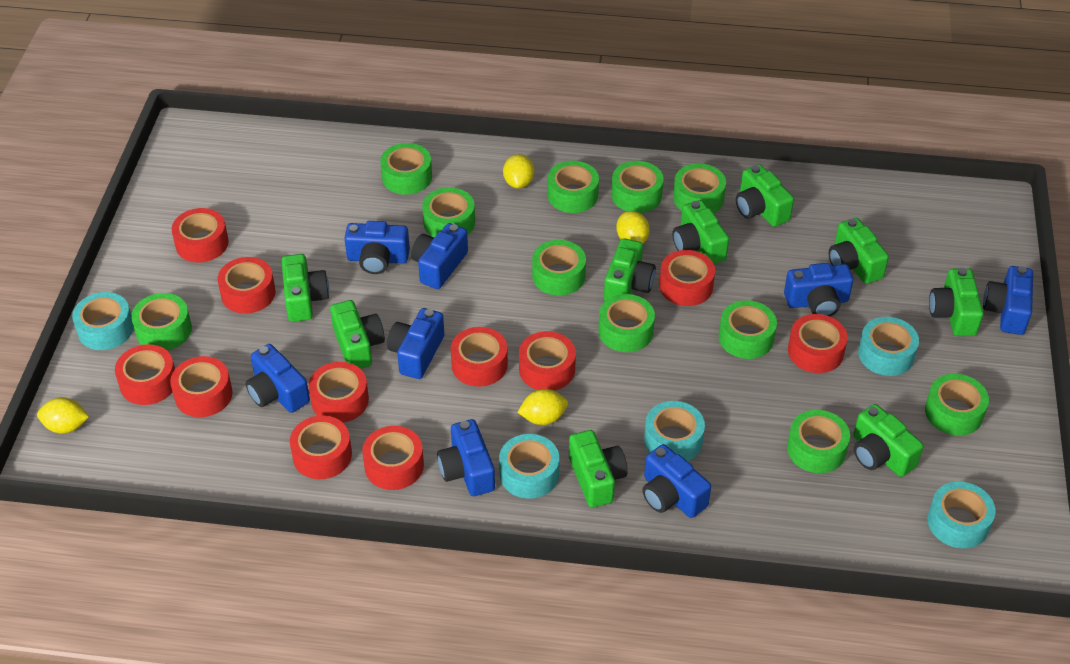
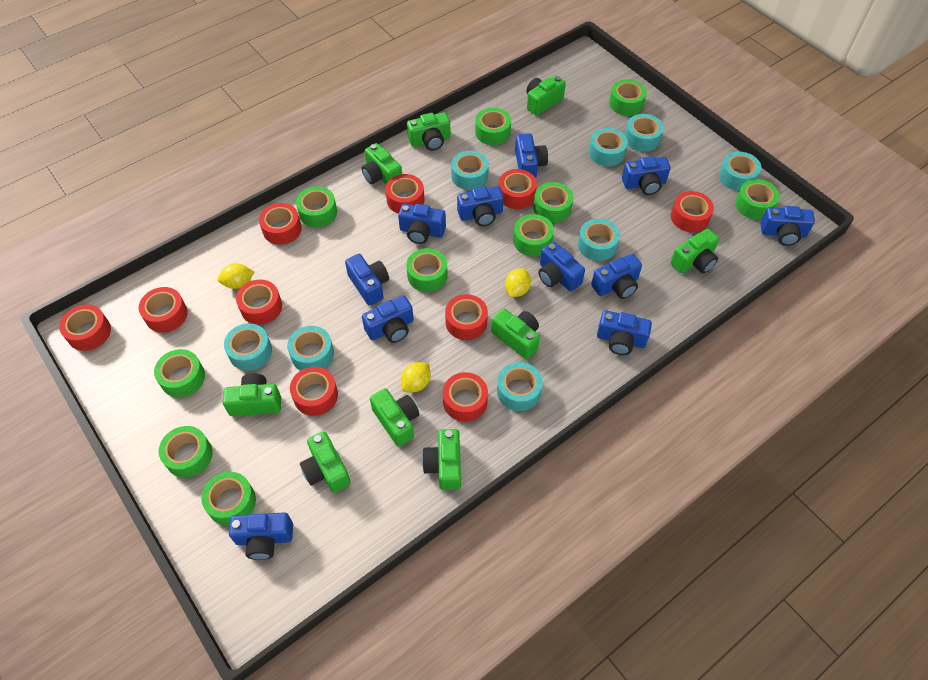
blue camera: 8 -> 11
green tape: 11 -> 10
red tape: 11 -> 10
turquoise tape: 5 -> 8
yellow lemon: 4 -> 3

